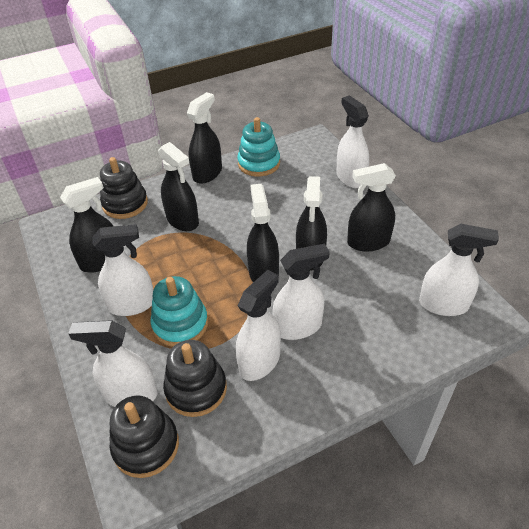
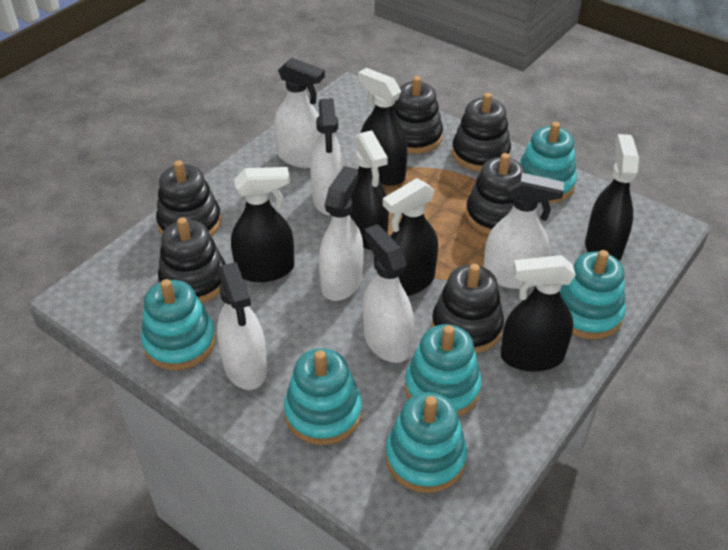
black stacking toy: 3 -> 6
turquoise stacking toy: 2 -> 6

